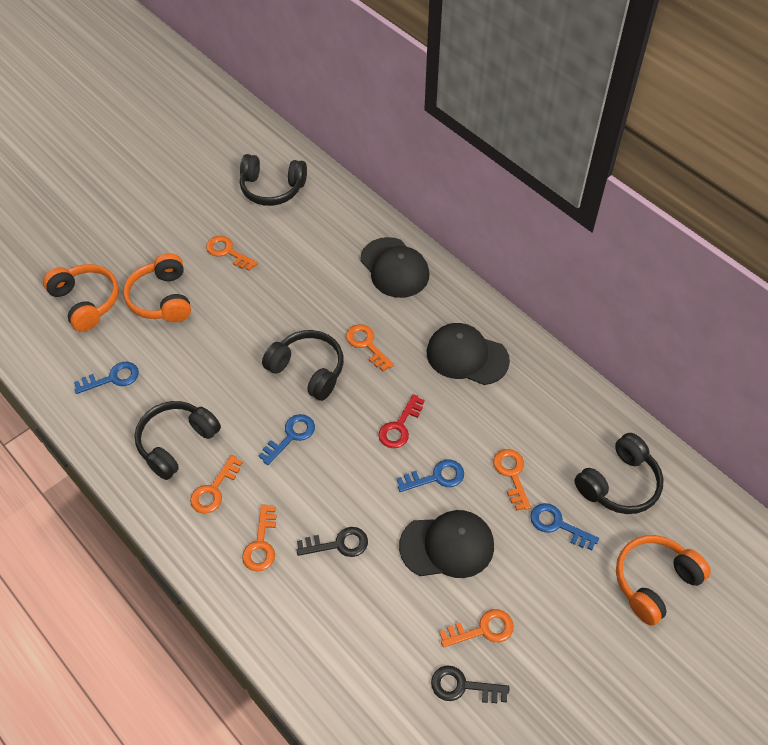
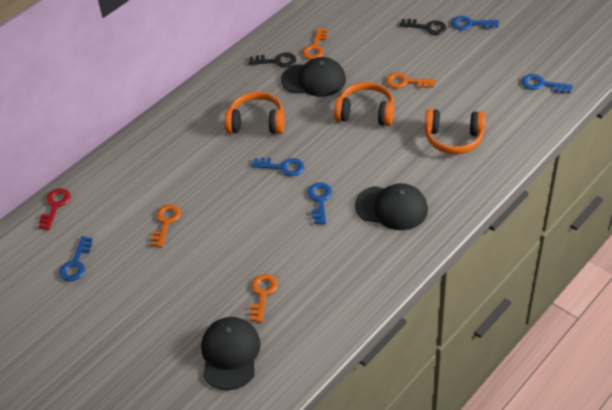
black headphones: 4 -> 0
blue key: 4 -> 5
orange key: 6 -> 4

